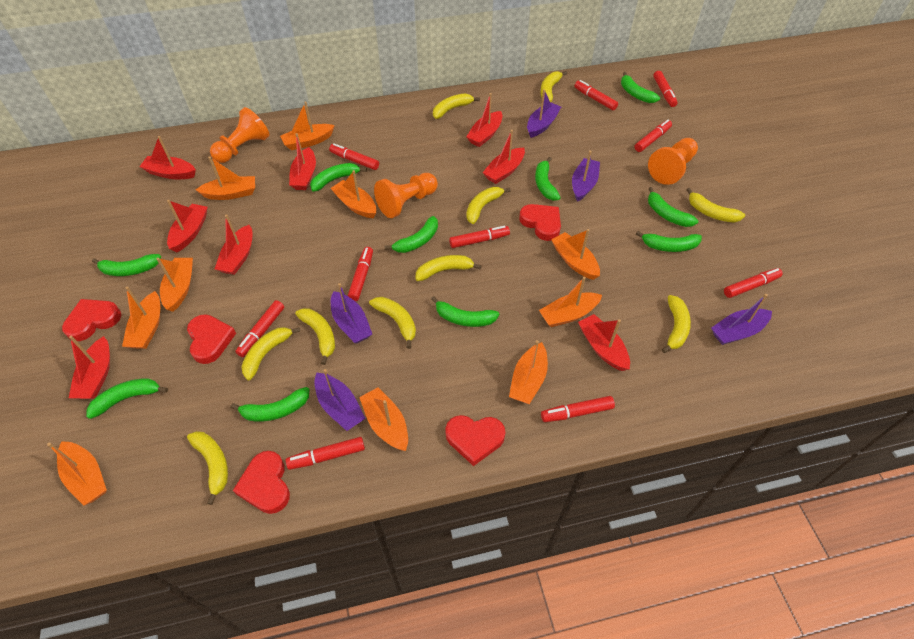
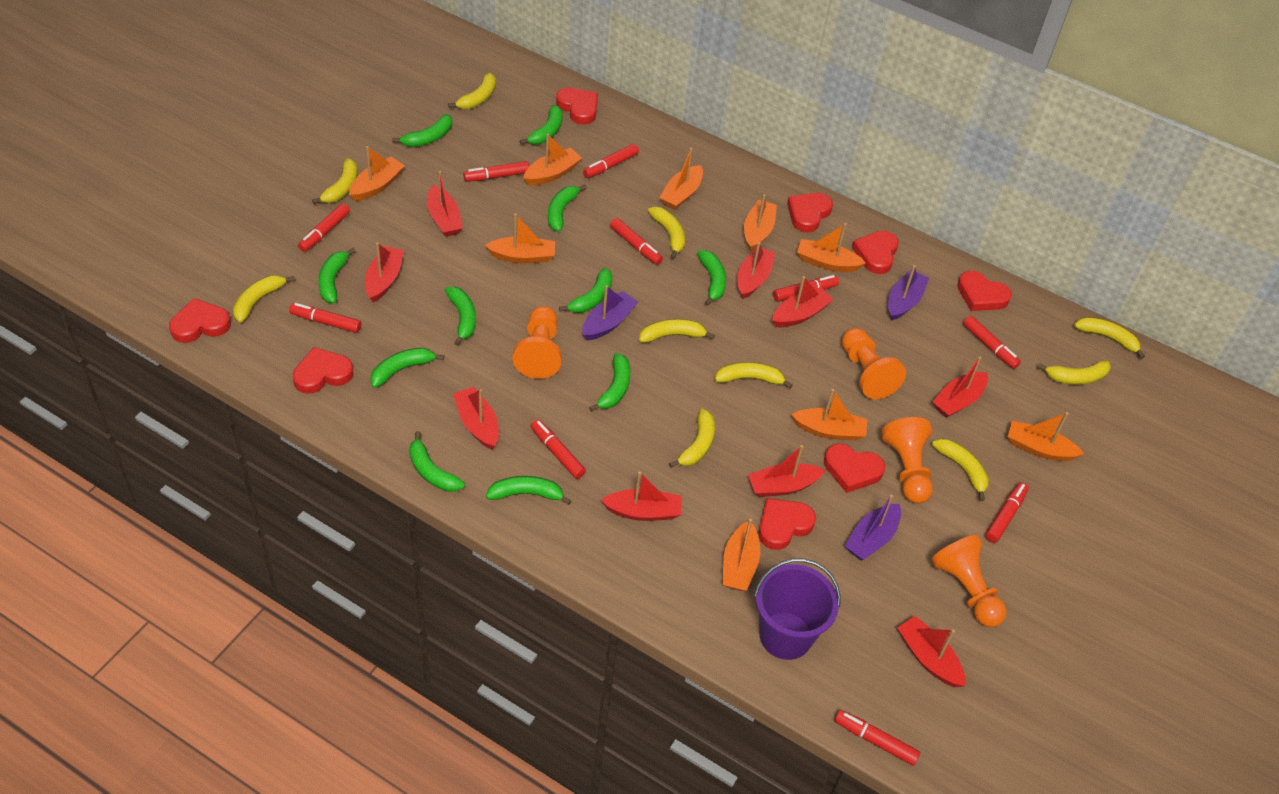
green banana: 10 -> 11
orange boat: 10 -> 9
orange pawn: 3 -> 4
purple boat: 5 -> 3
purple bucket: 0 -> 1
red boat: 8 -> 9
red heart: 5 -> 8

